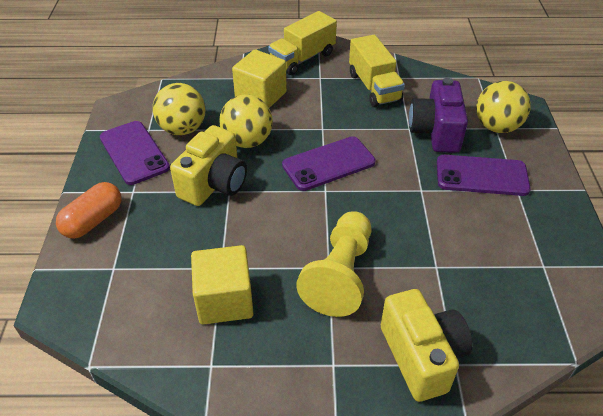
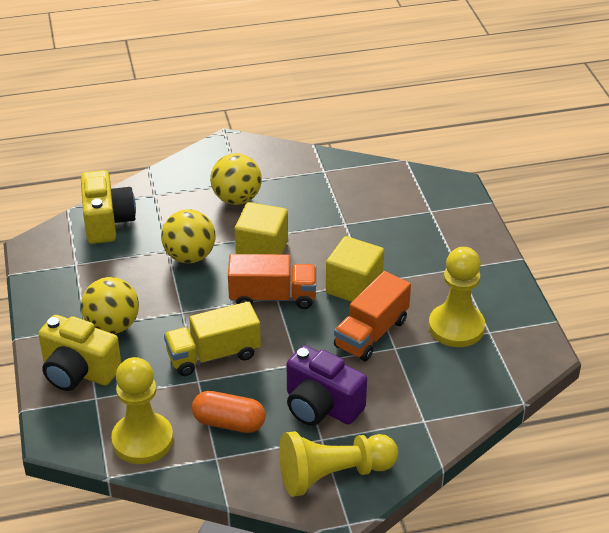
orange truck: 0 -> 2
purple phone: 3 -> 0
yellow pawn: 1 -> 3
yellow truck: 2 -> 1

